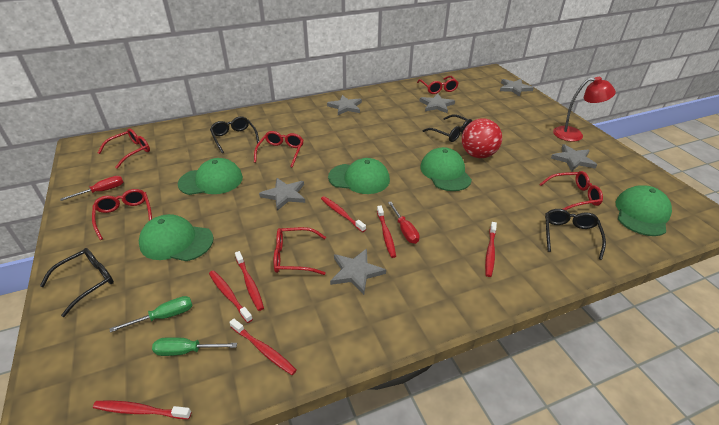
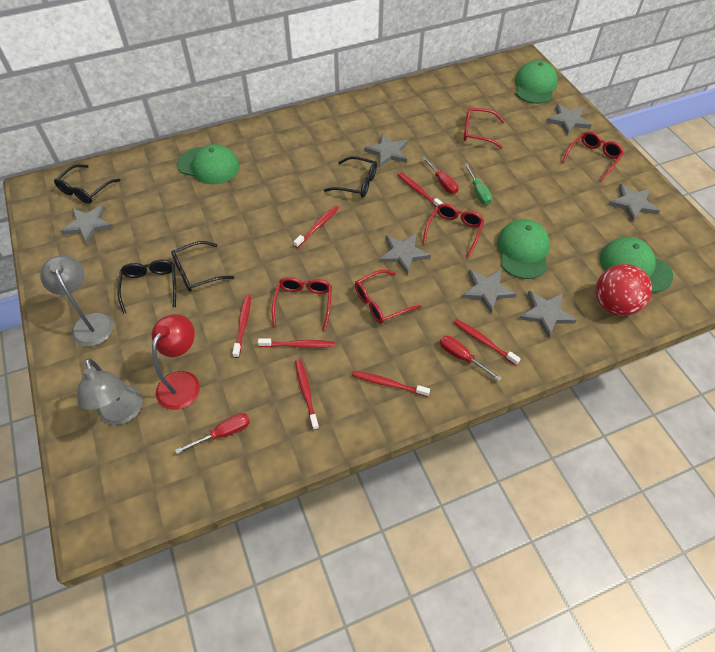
green cap: 5 -> 4
green screwdriver: 2 -> 1
grey lamp: 0 -> 2
grey star: 6 -> 7
red glasses: 6 -> 5
red screwdriver: 2 -> 3

